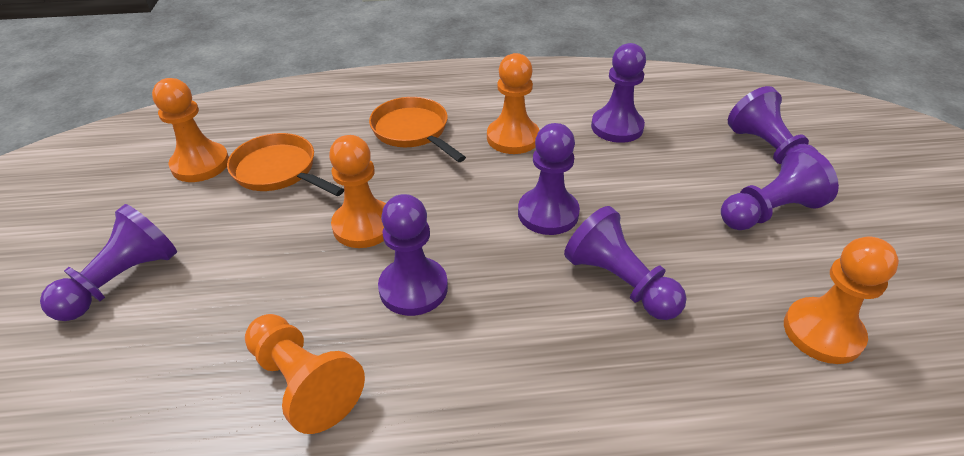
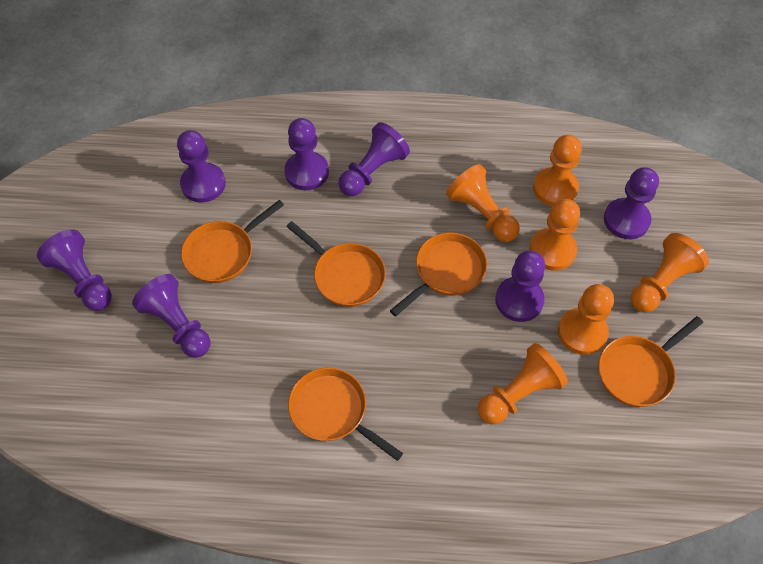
orange pan: 2 -> 5
orange pawn: 5 -> 6

